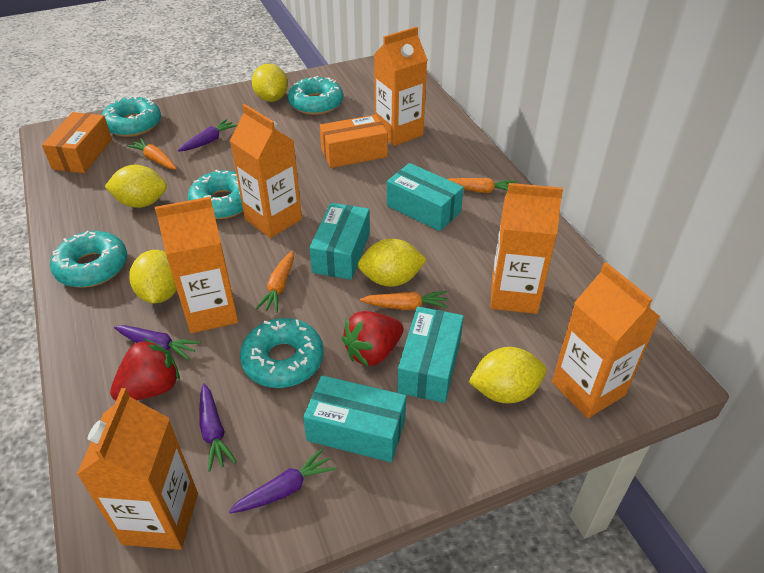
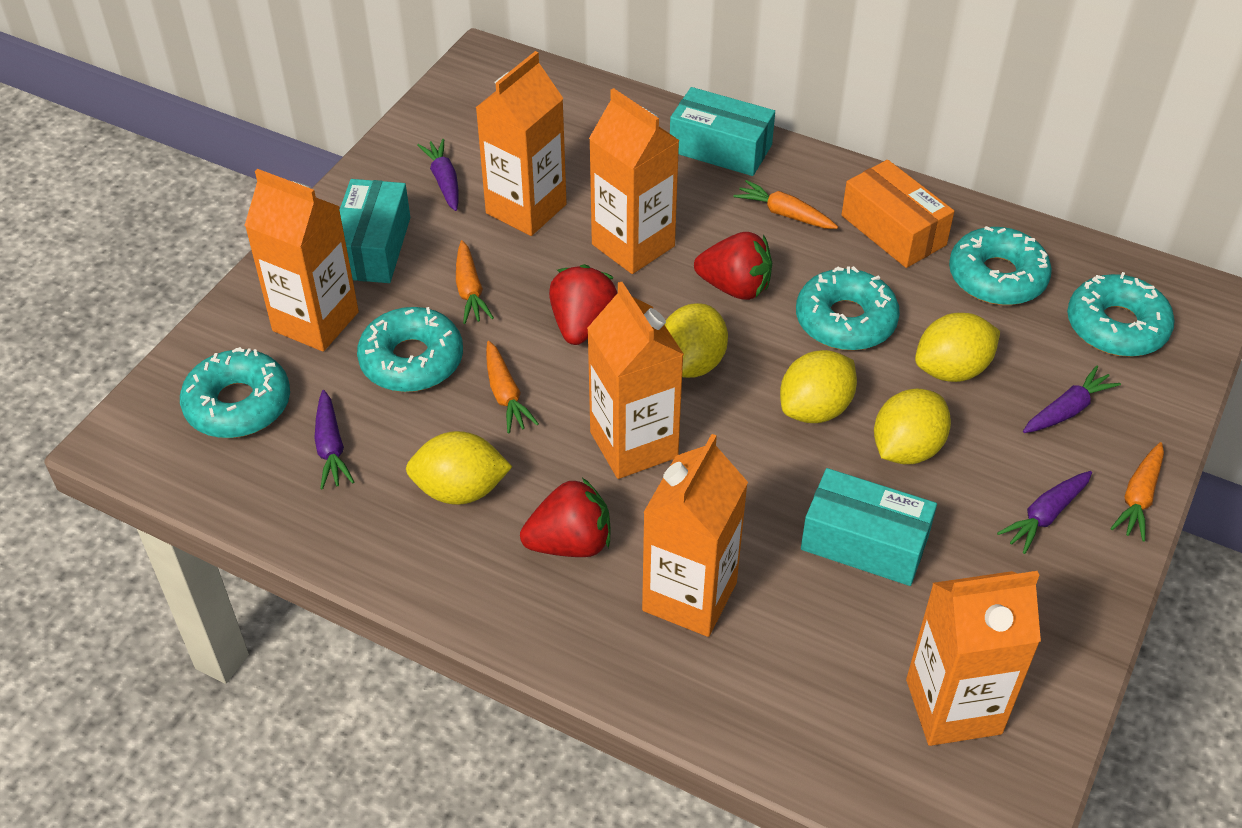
orange box: 2 -> 1
red strawberry: 2 -> 3
turquoise box: 4 -> 3

